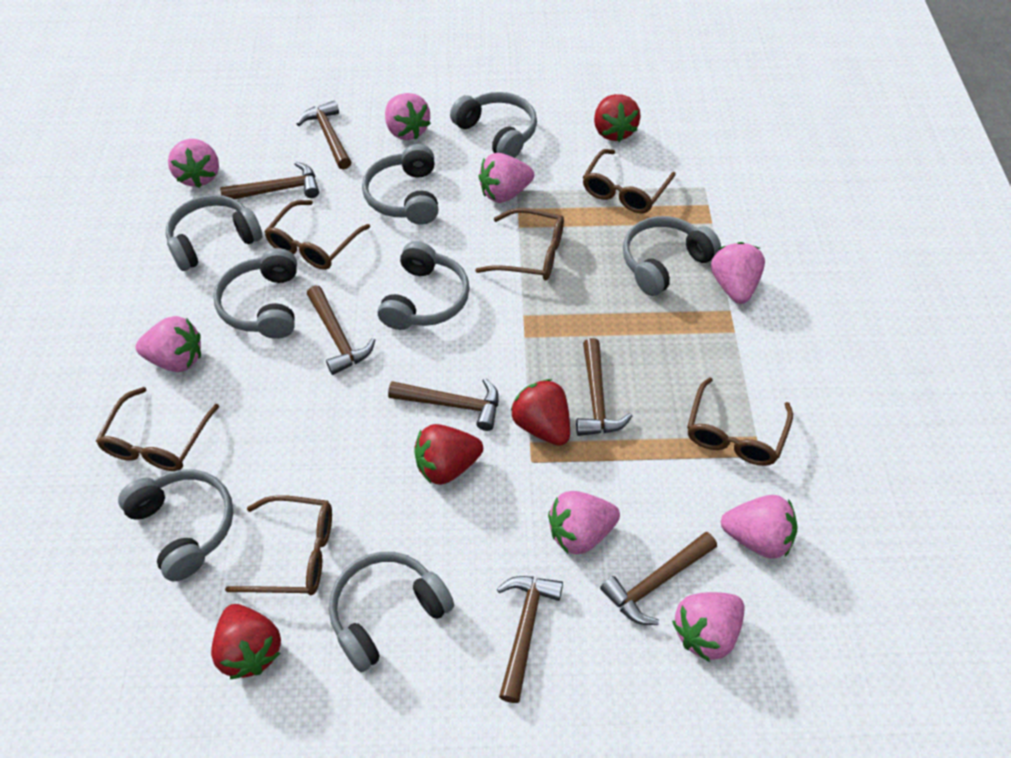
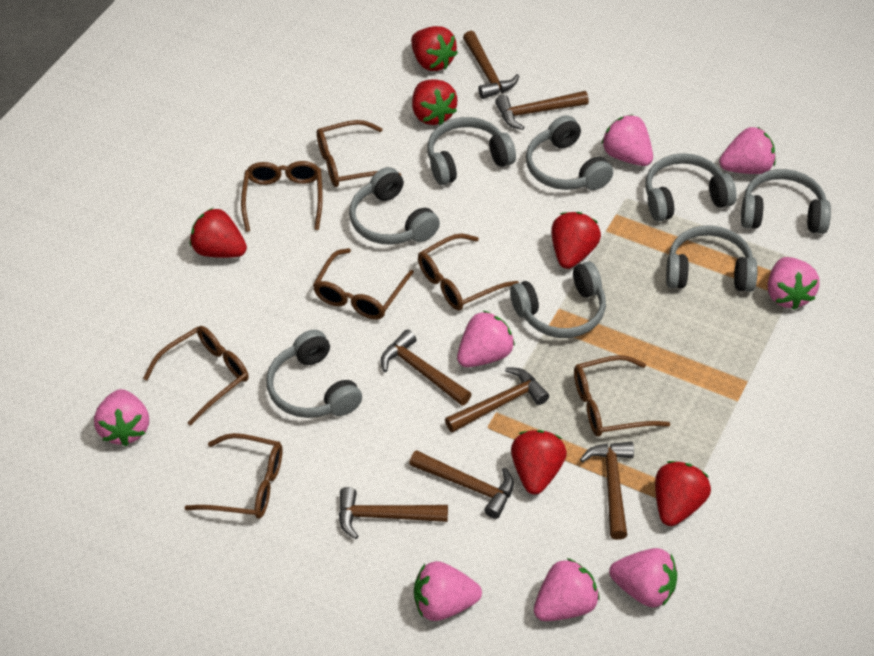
brown glasses: 6 -> 7
red strawberry: 4 -> 6

